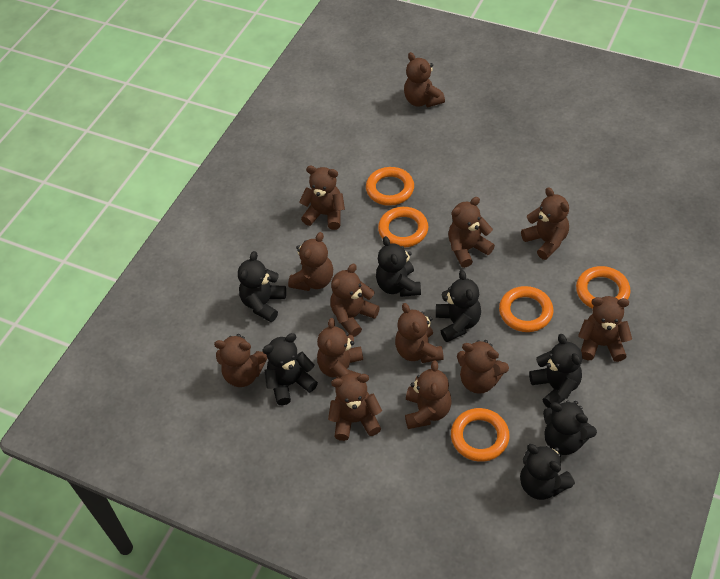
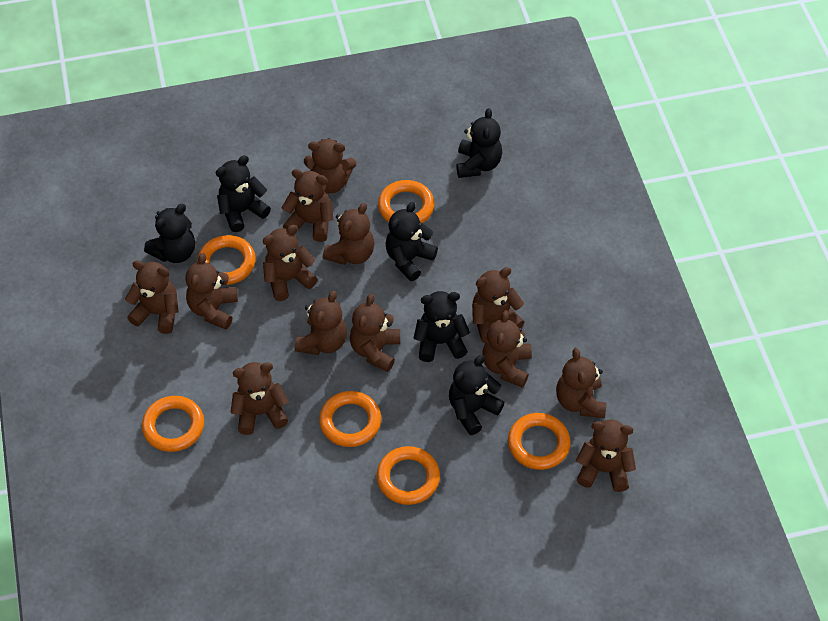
black teddy bear: 7 -> 6
orange ring: 5 -> 6

